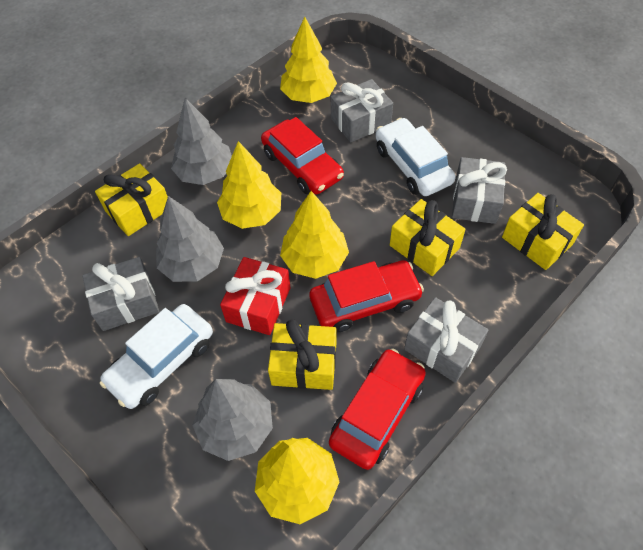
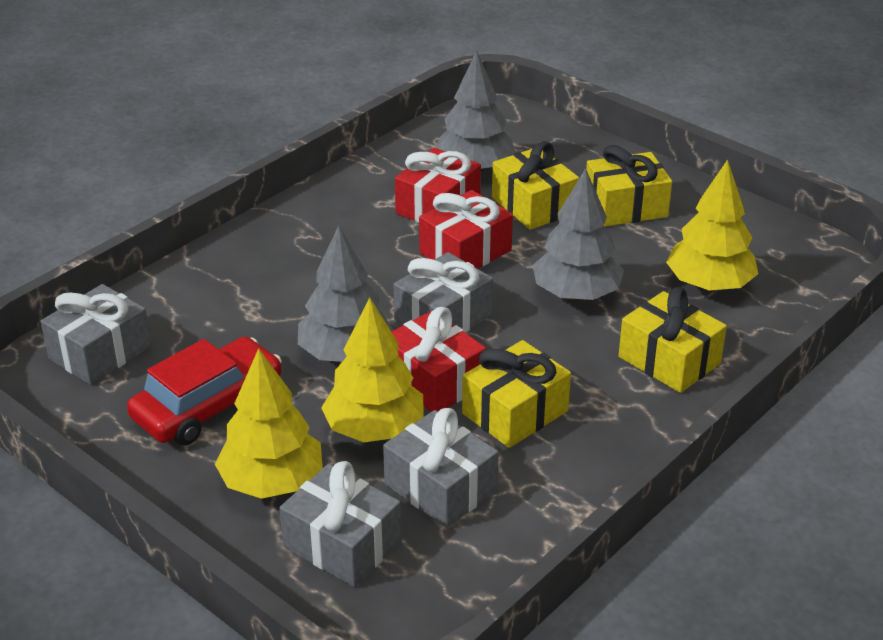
red car: 3 -> 1
red gift: 1 -> 3
white car: 2 -> 0
yellow tree: 4 -> 3

